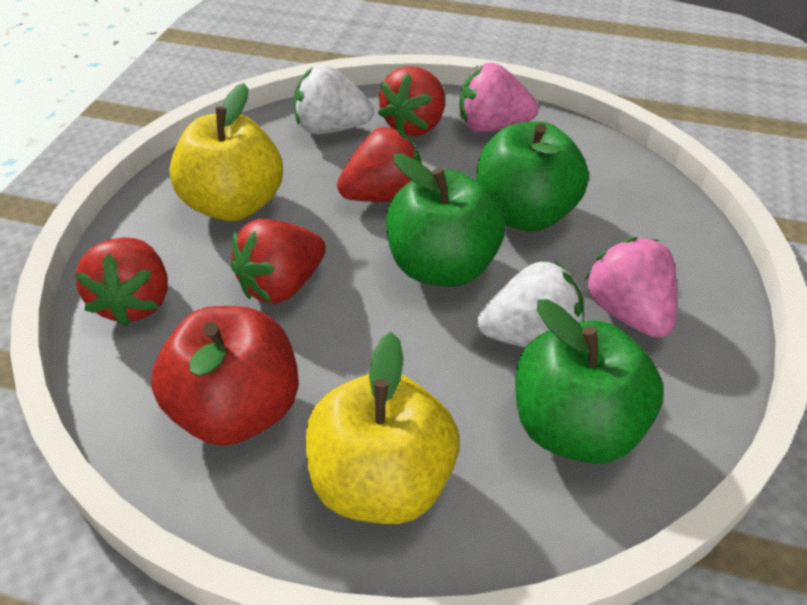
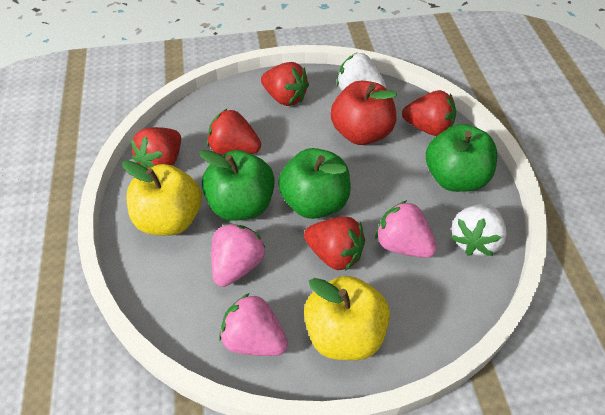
pink strawberry: 2 -> 3
red strawberry: 4 -> 5

